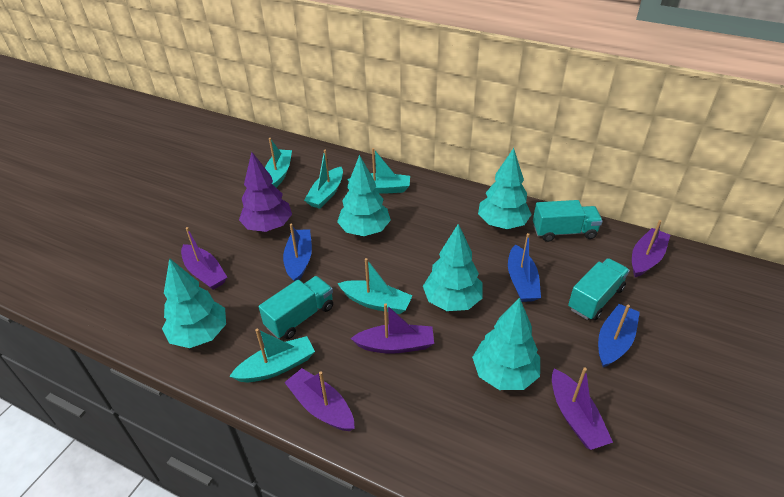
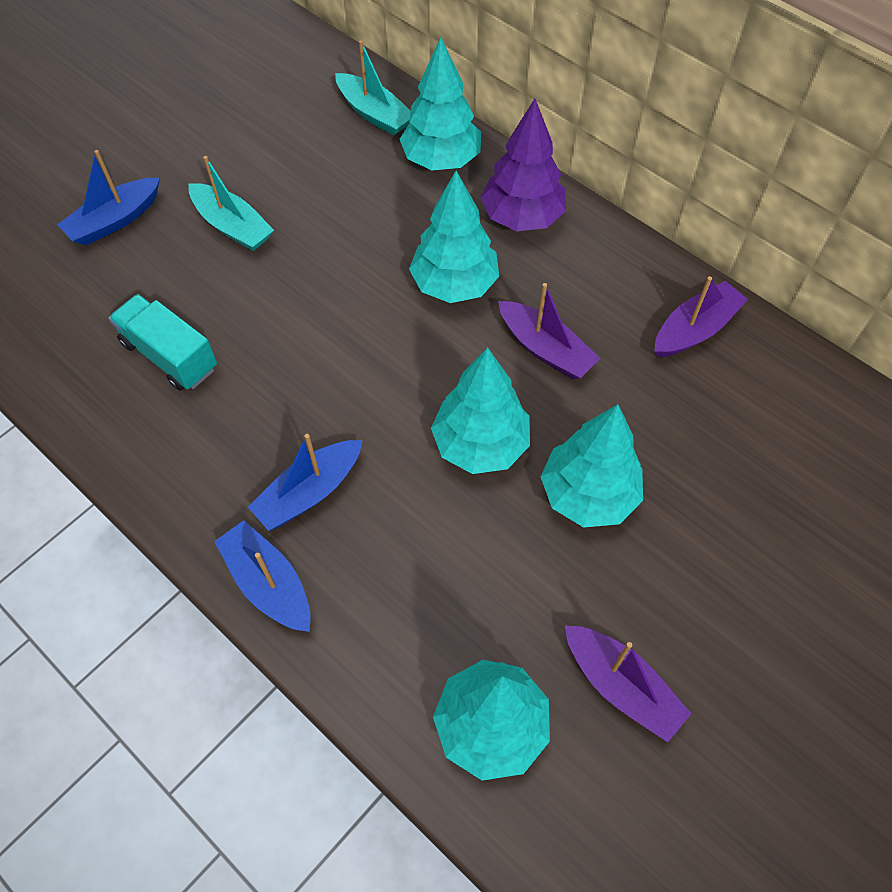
purple boat: 5 -> 3
turquoise boat: 5 -> 2
turquoise truck: 3 -> 1

